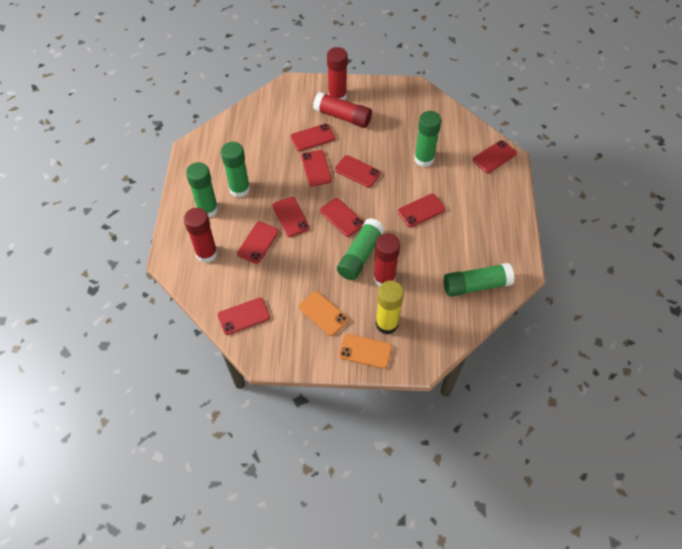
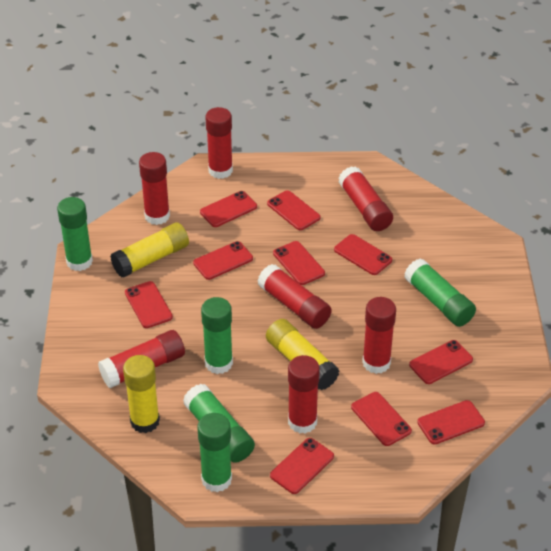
orange phone: 2 -> 0
red glue stick: 4 -> 7
red phone: 9 -> 10
yellow glue stick: 1 -> 3

